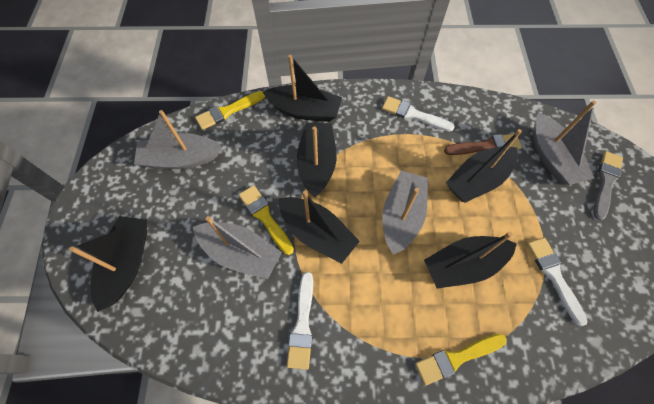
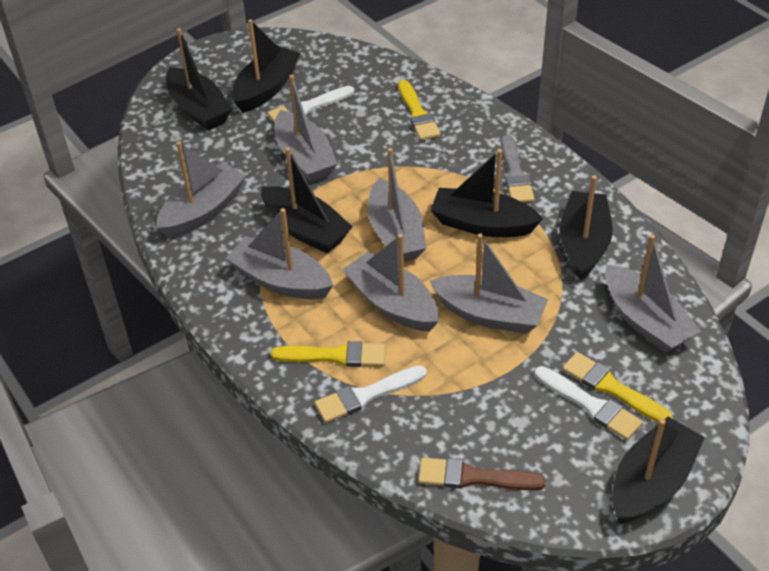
grey boat: 4 -> 7

